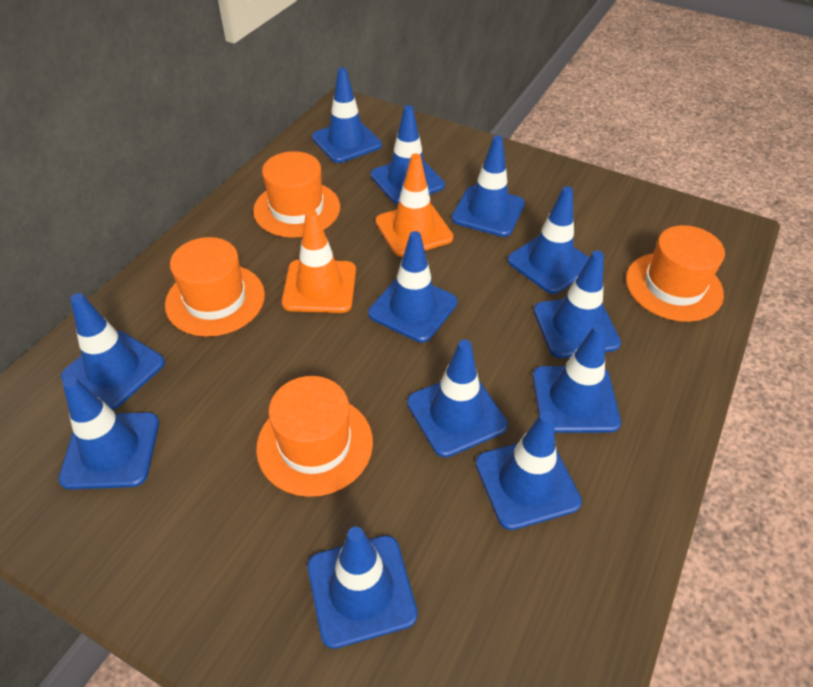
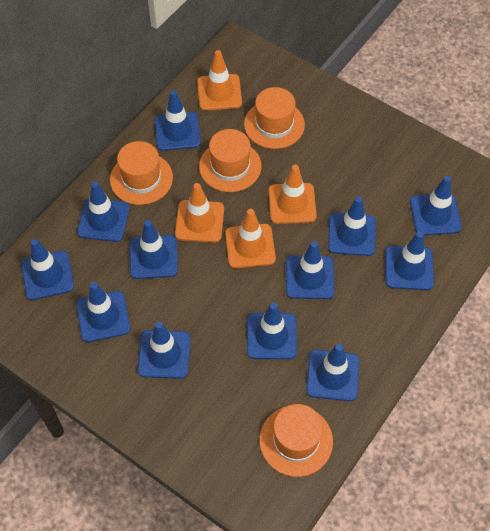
orange traffic cone: 2 -> 4

